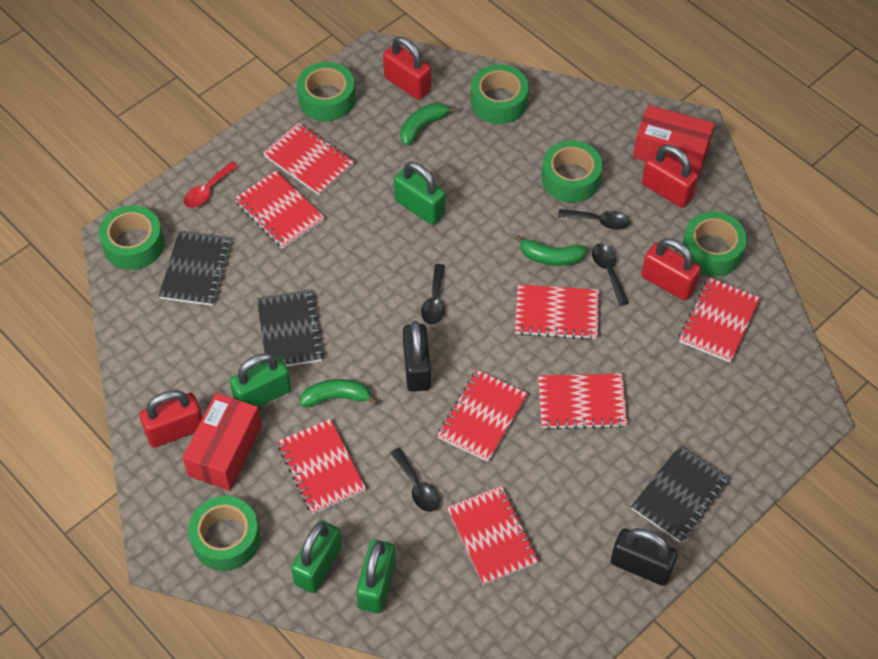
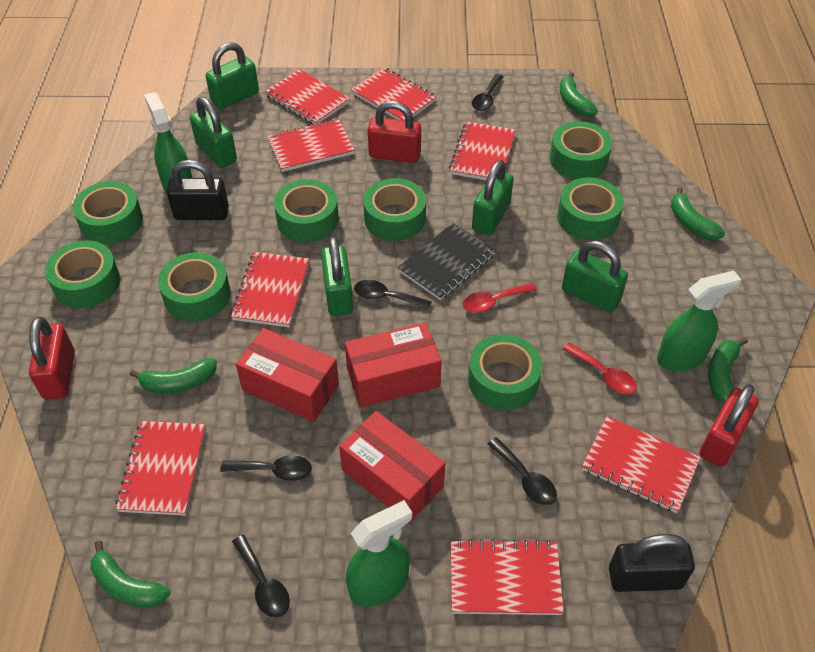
black notebook: 3 -> 1
black spoon: 4 -> 5
green banana: 3 -> 5
green padlock: 4 -> 5
green spray bottle: 0 -> 3
green tape: 6 -> 8
red box: 2 -> 3
red padlock: 4 -> 3
red spoon: 1 -> 2

